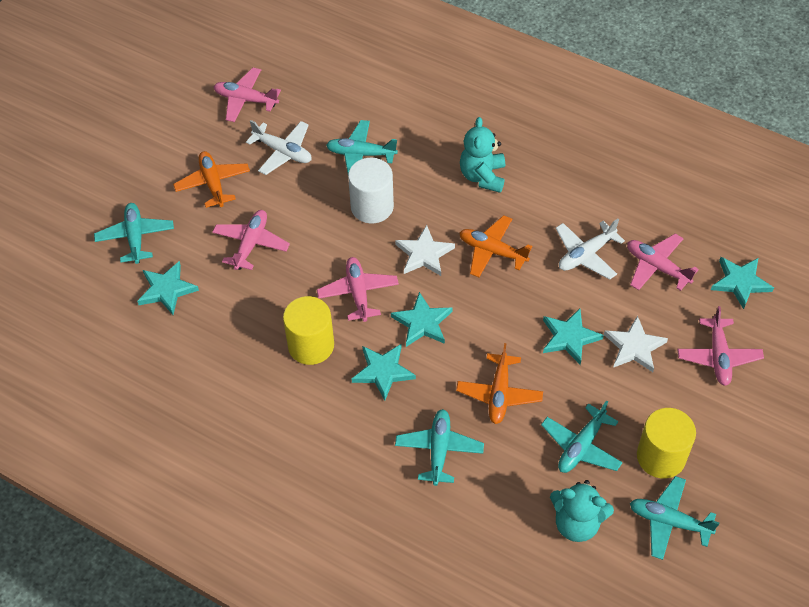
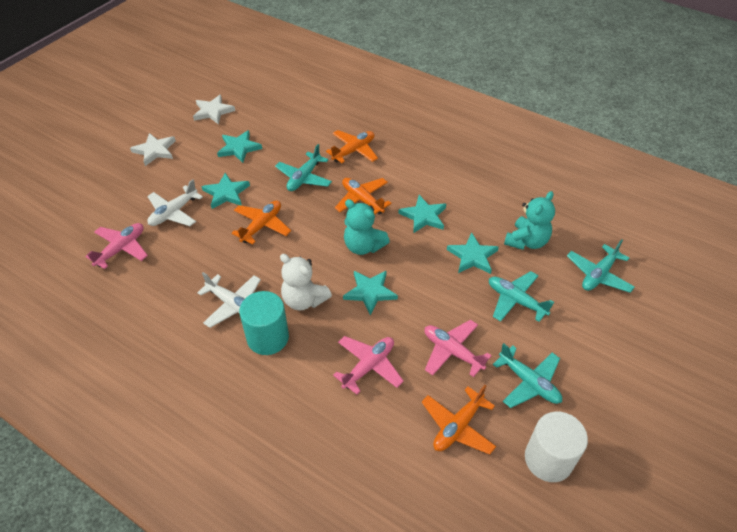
orange plane: 3 -> 4
pink plane: 5 -> 3
turquoise cylinder: 0 -> 1
turquoise plane: 5 -> 4
white teddy bear: 0 -> 1
yellow cylinder: 2 -> 0

